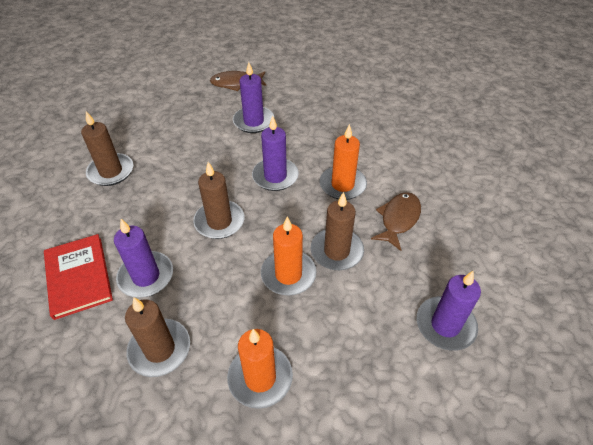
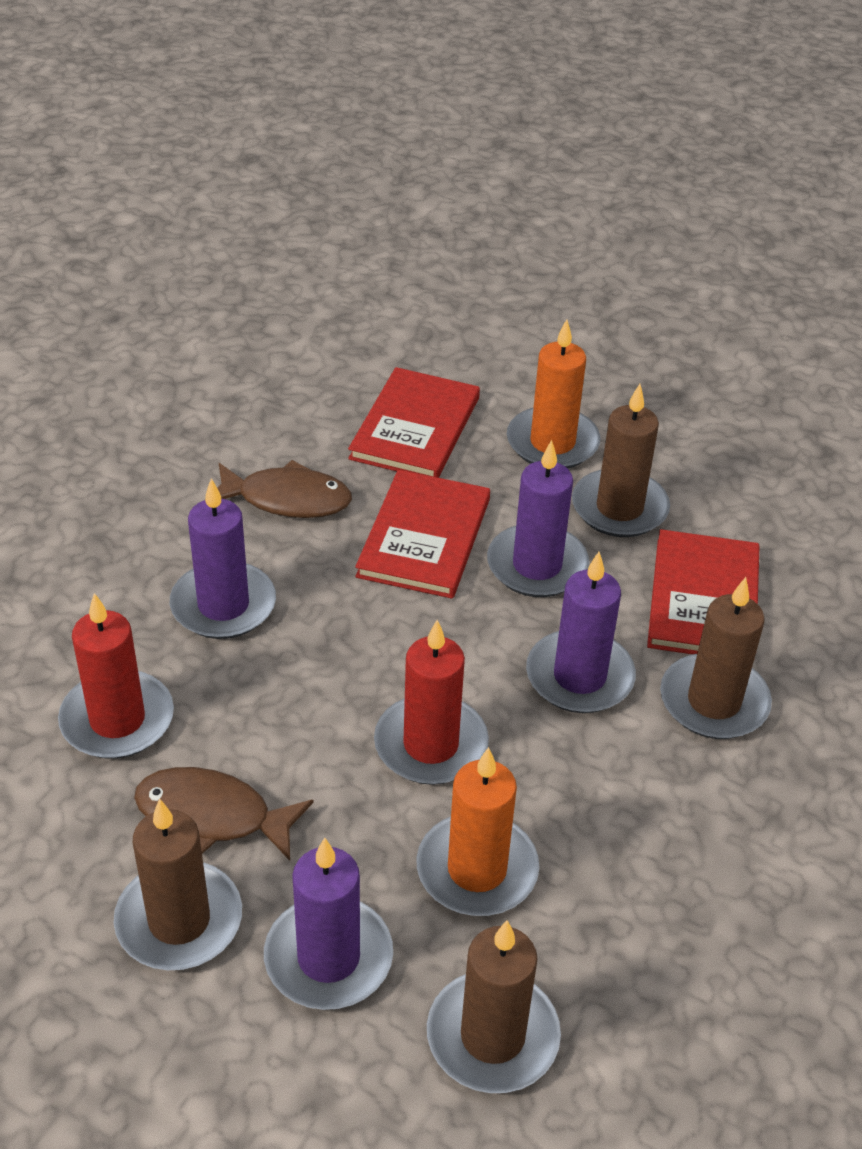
orange candle: 3 -> 2
red book: 1 -> 3
red candle: 0 -> 2

